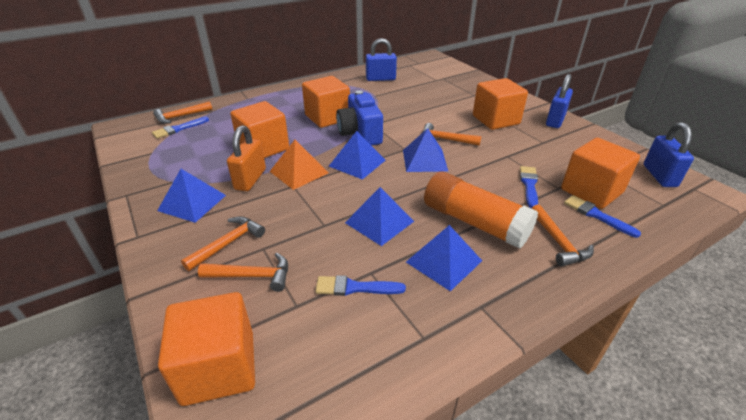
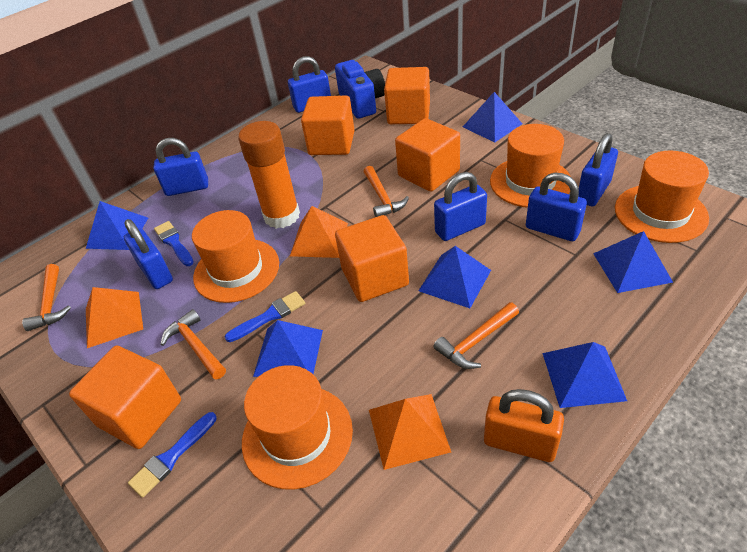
blue brush: 4 -> 3
blue padlock: 3 -> 6
blue pyramid: 5 -> 6
orange hammer: 5 -> 4
orange hat: 0 -> 4
orange pyramid: 1 -> 3

